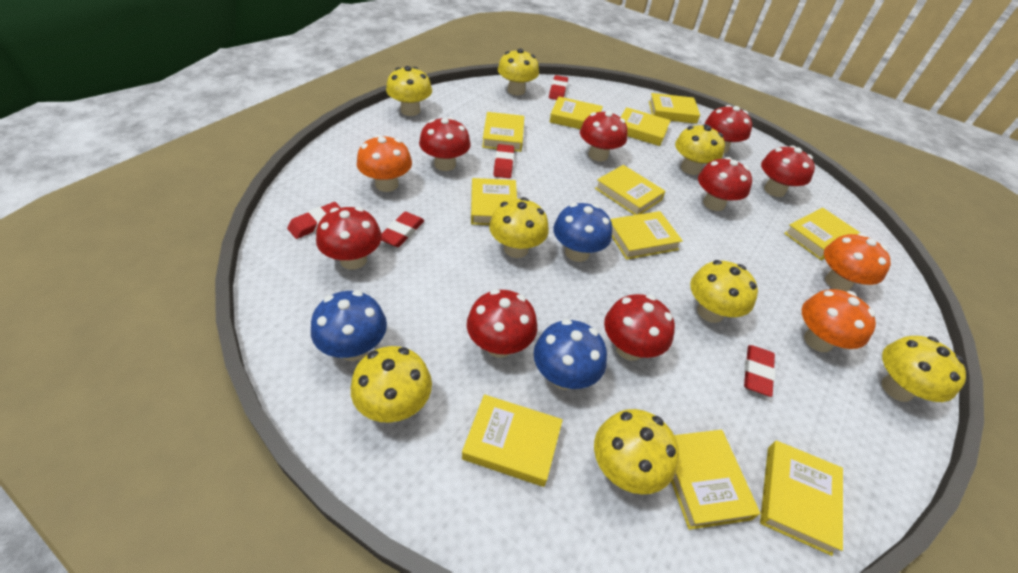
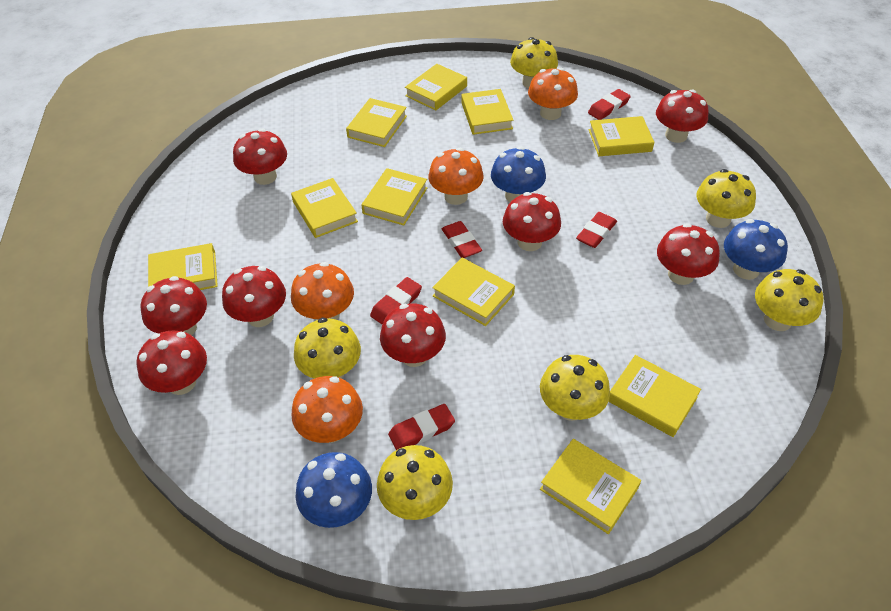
orange mushroom: 3 -> 4
yellow book: 11 -> 10
yellow mushroom: 8 -> 6

